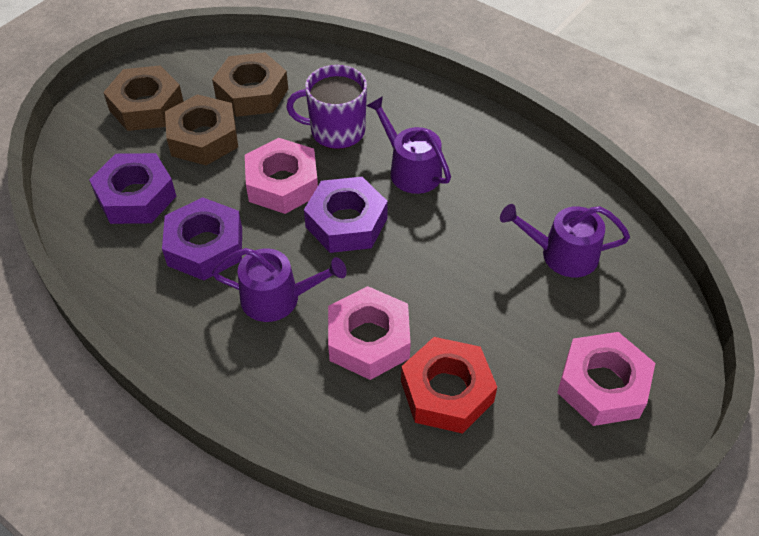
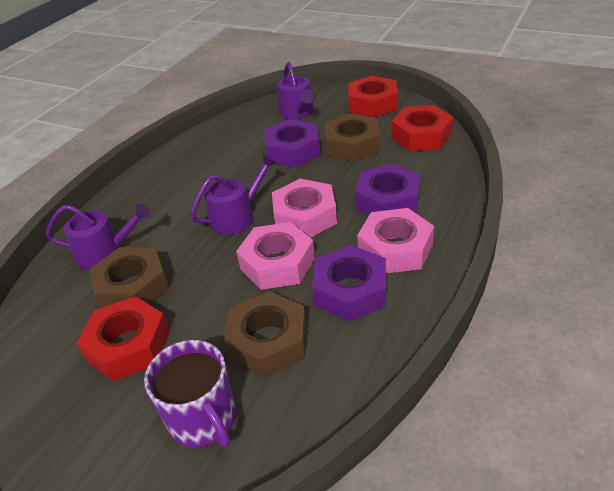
red nut: 1 -> 3

